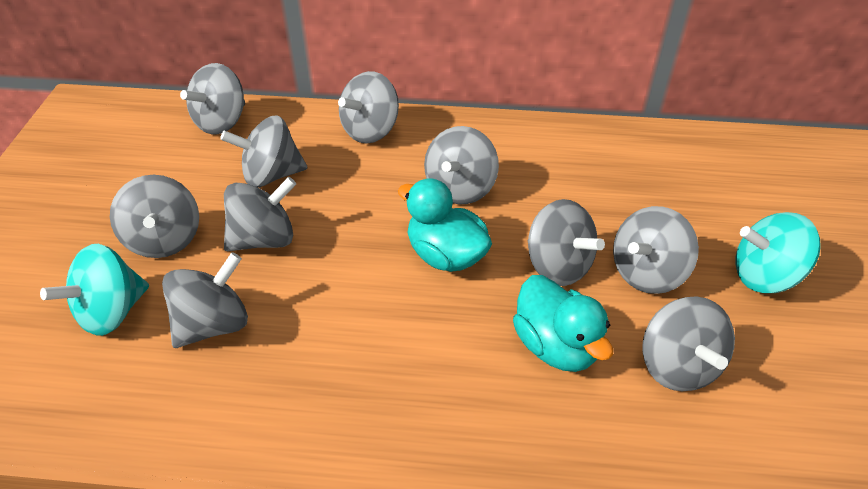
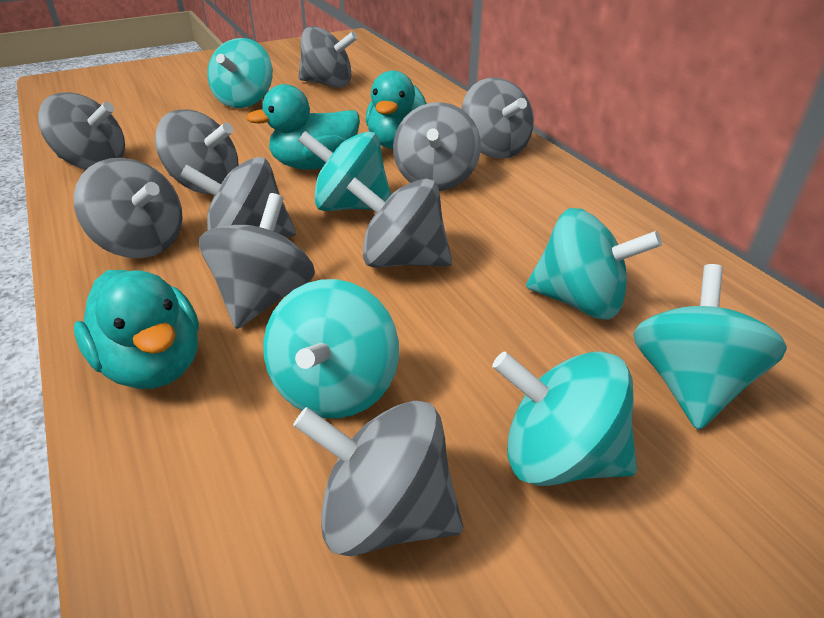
turquoise duck: 2 -> 3
turquoise spinning top: 2 -> 6

